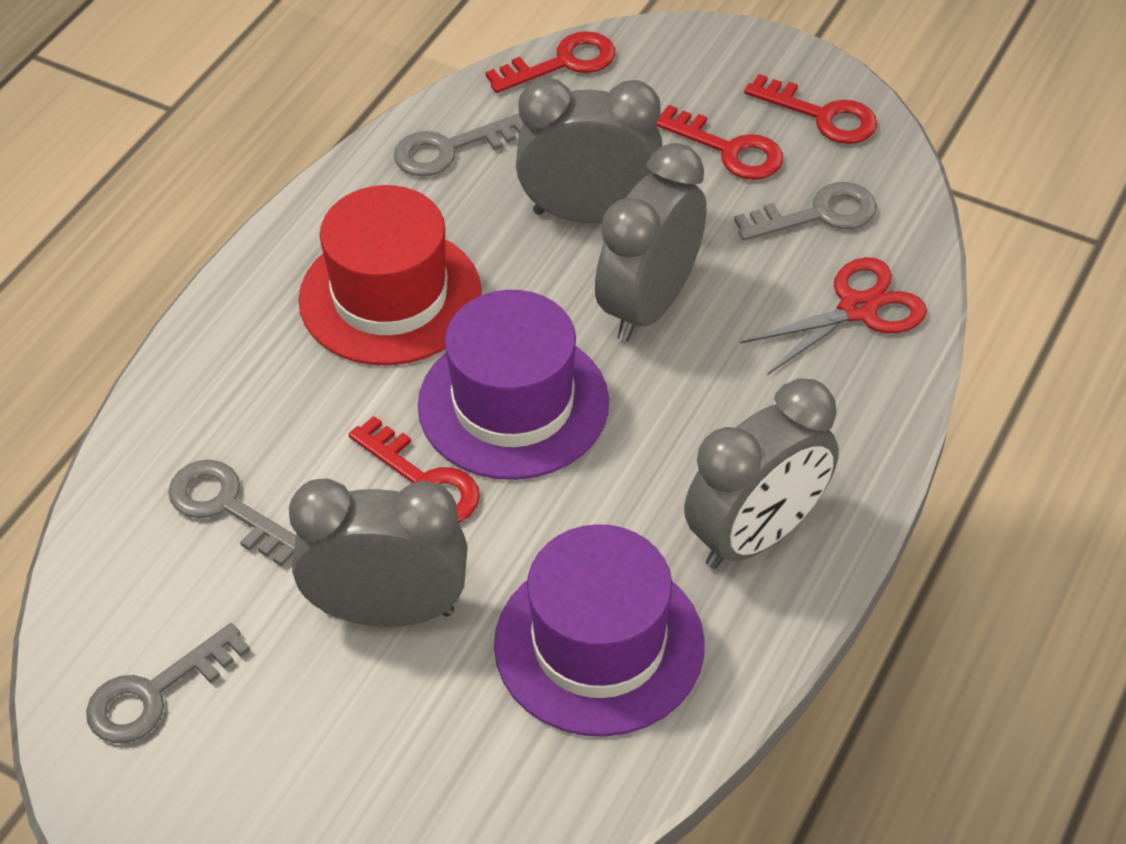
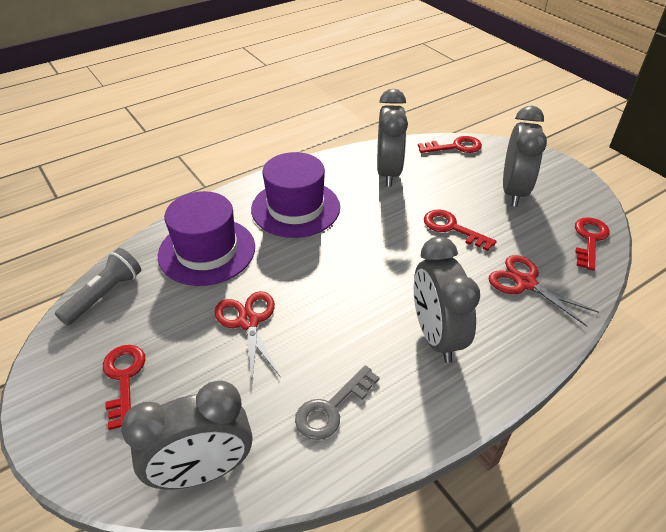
grey flashlight: 0 -> 1
grey key: 4 -> 1
red hat: 1 -> 0
red scissors: 1 -> 2

